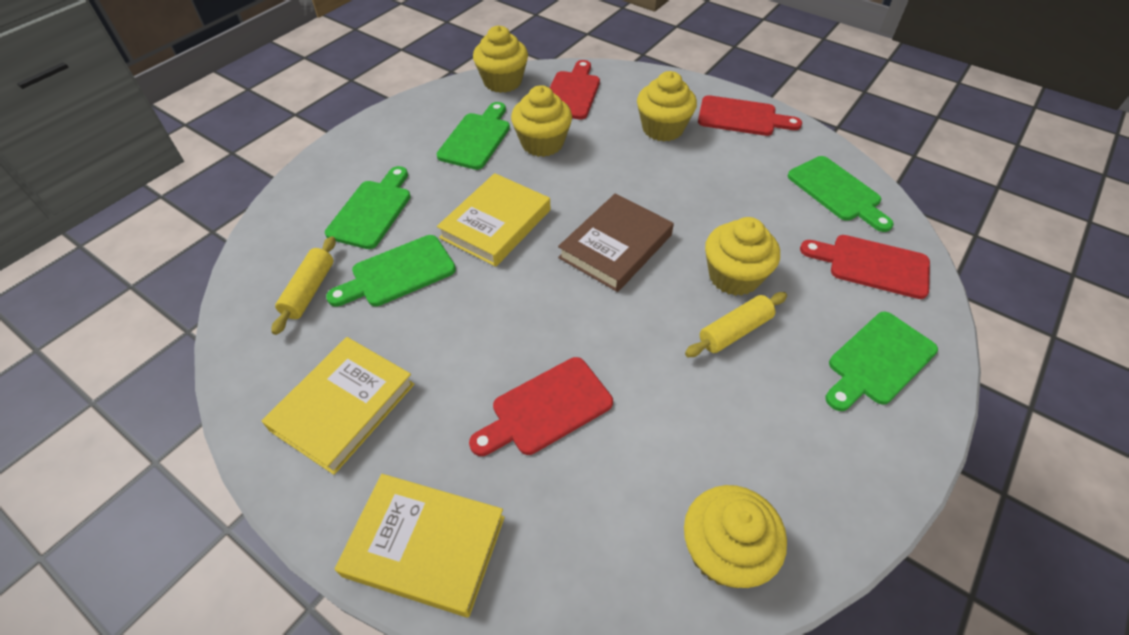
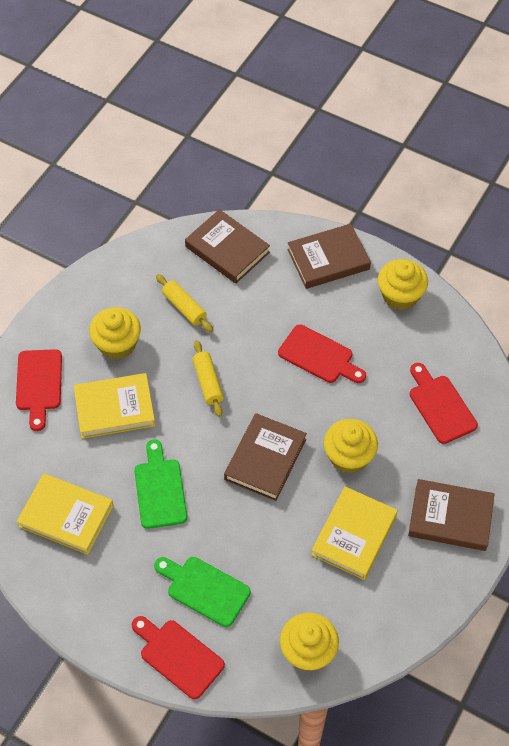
brown book: 1 -> 4
green cutting board: 5 -> 2
yellow cupcake: 5 -> 4

